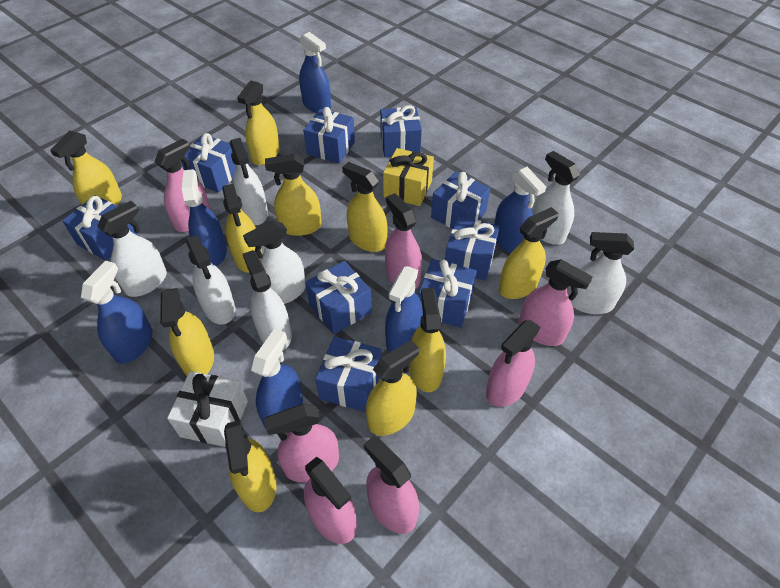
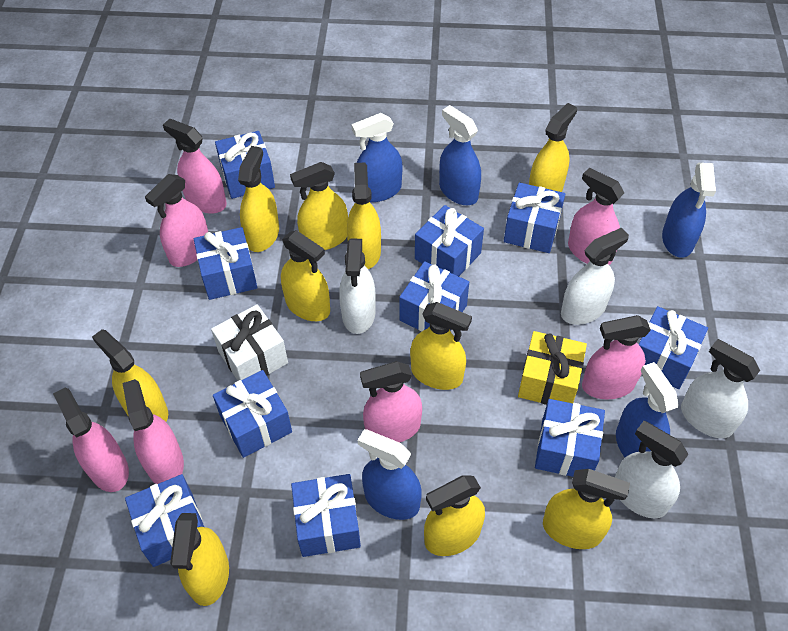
blue gift: 9 -> 10
blue spray bottle: 6 -> 5
white spray bottle: 7 -> 4

